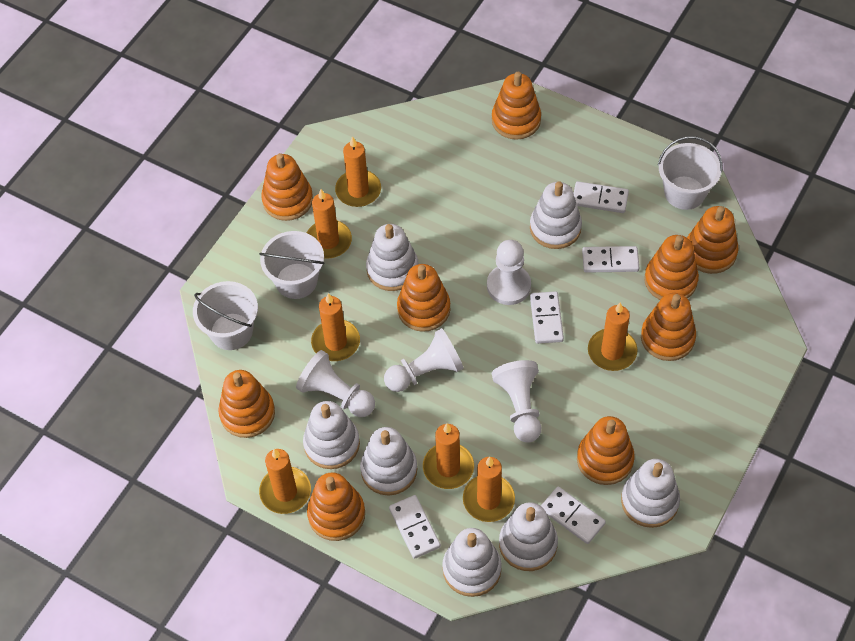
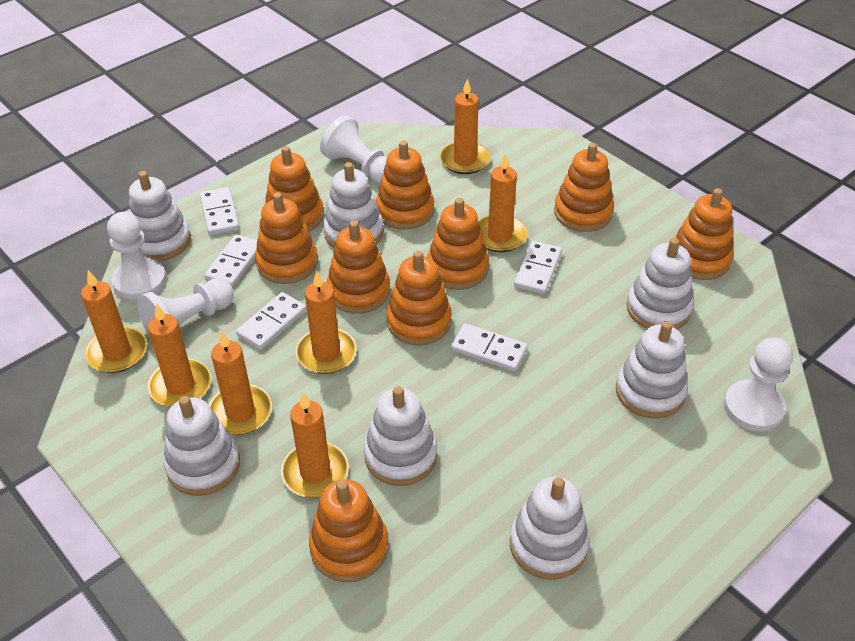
white bucket: 3 -> 0

